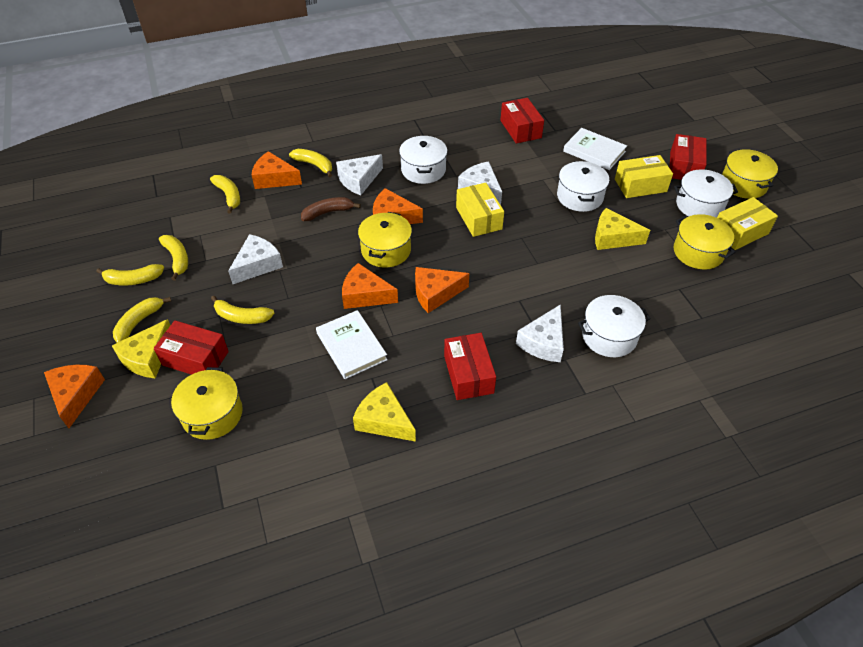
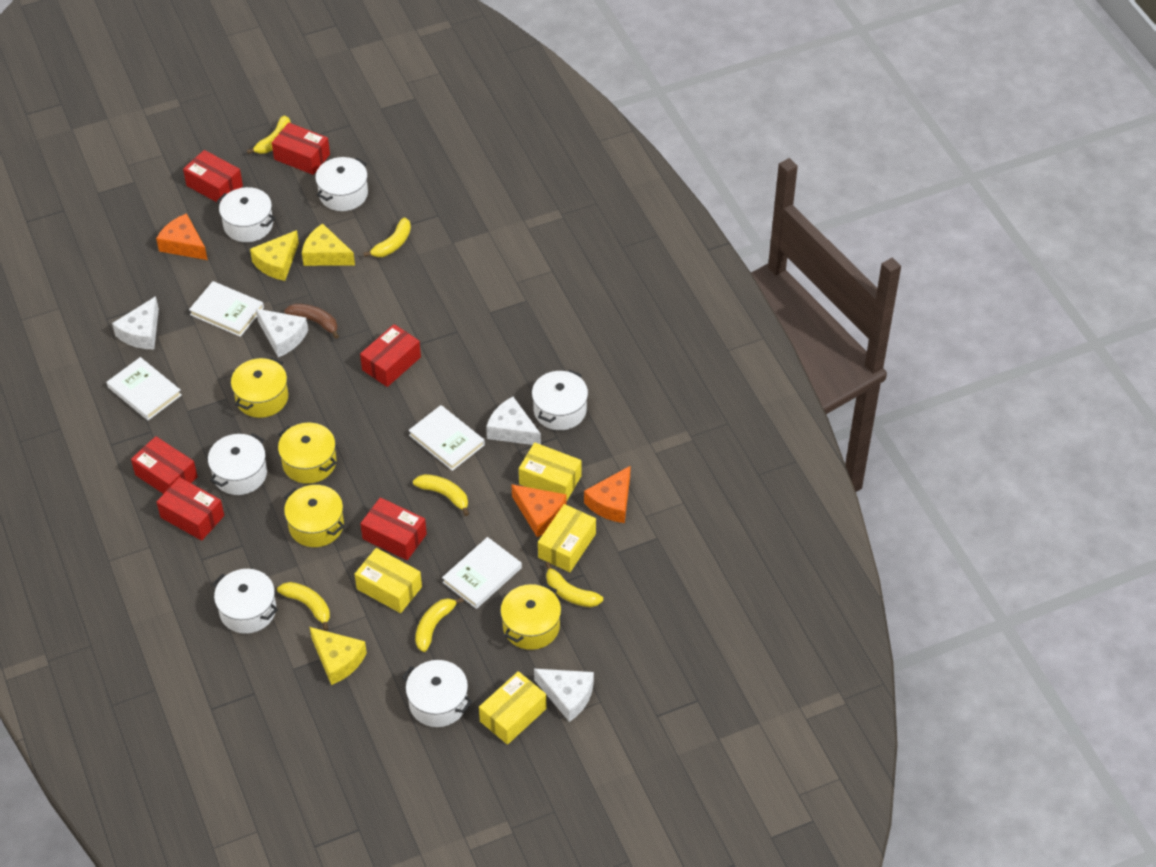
orange cheese: 5 -> 3
red box: 4 -> 6
white book: 2 -> 4
white pot: 4 -> 6
yellow box: 3 -> 4

